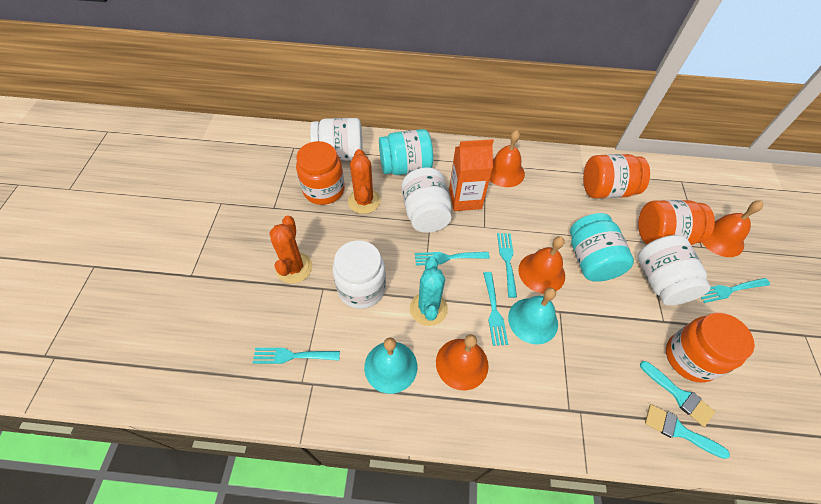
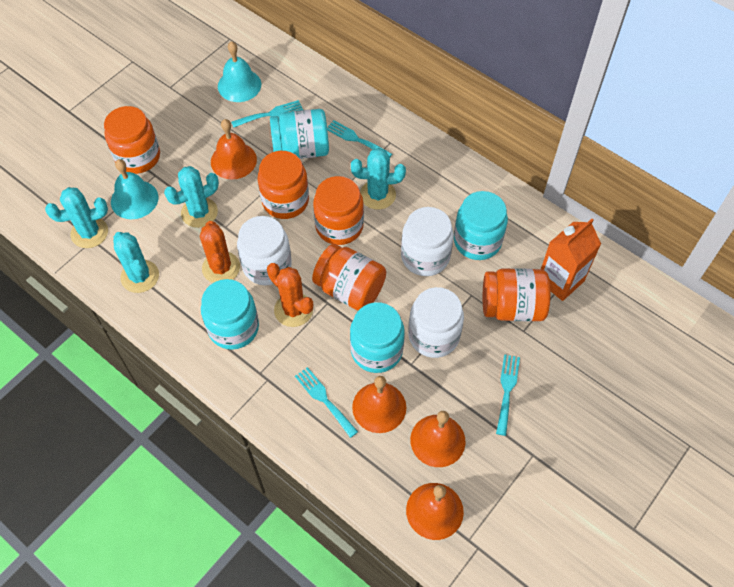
orange jar: 4 -> 5
turquoise brush: 2 -> 0
turquoise cactus: 1 -> 4
turquoise fork: 5 -> 4
turquoise jar: 2 -> 4
white jar: 4 -> 3

